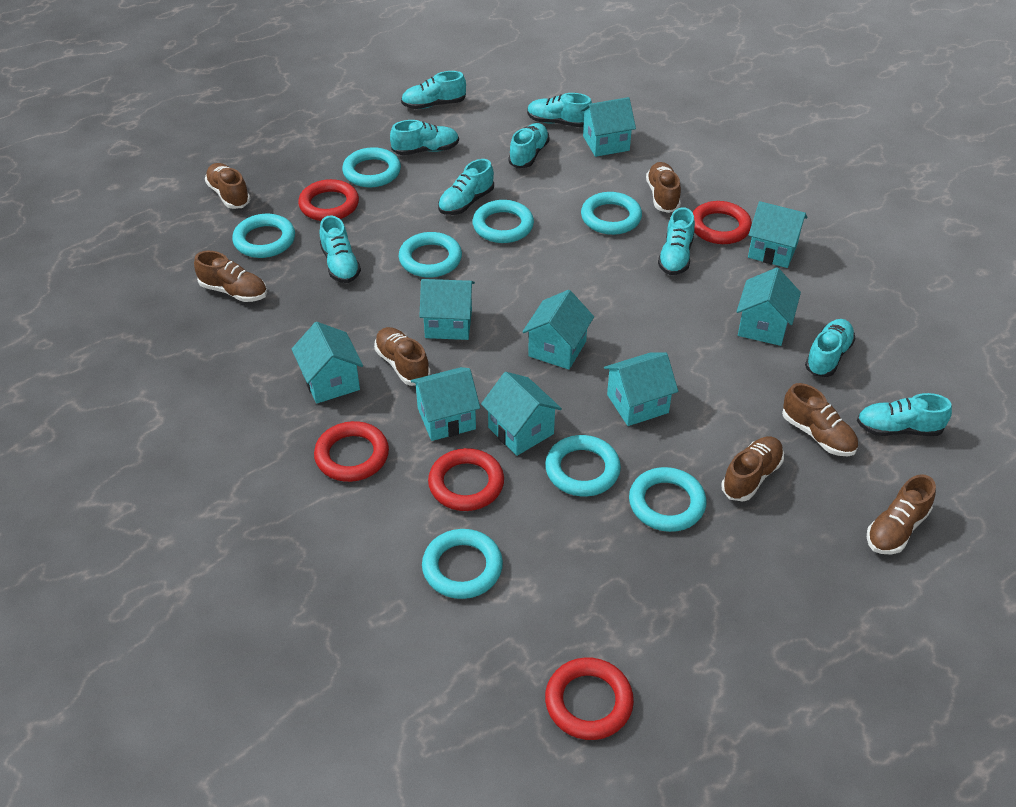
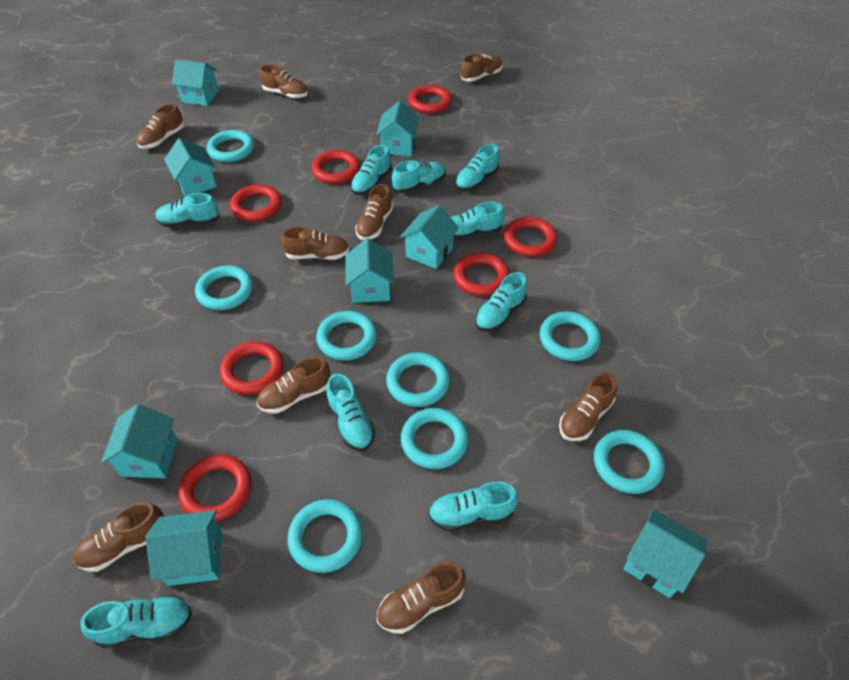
brown shoe: 7 -> 9
red ring: 5 -> 7
turquoise house: 9 -> 8

